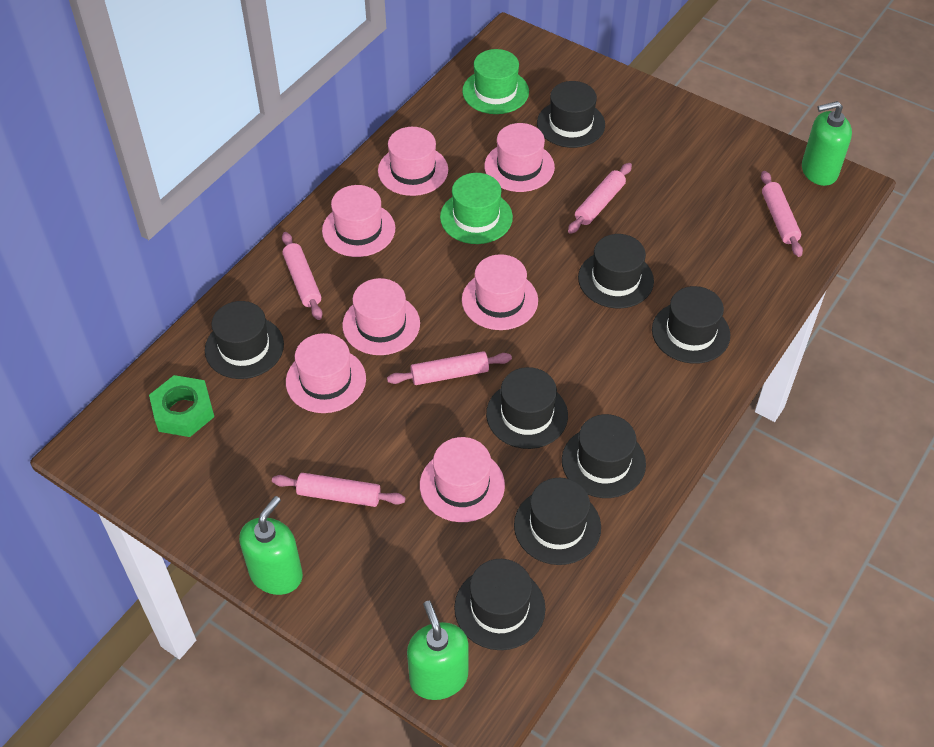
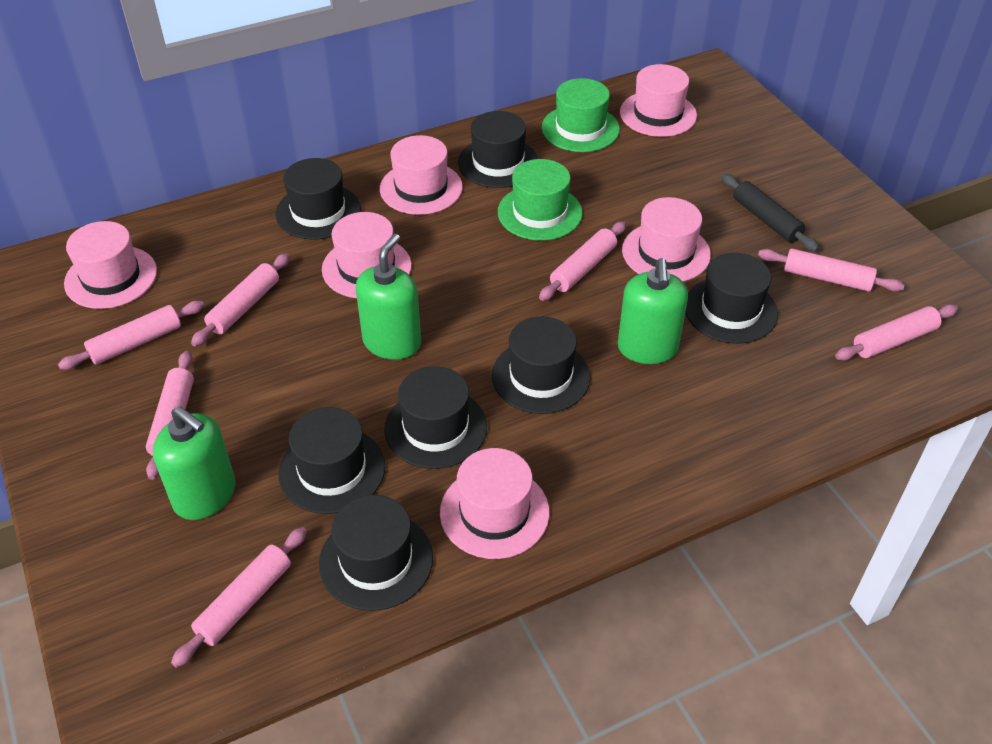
black hat: 8 -> 7
black rolling pin: 0 -> 1
green nut: 1 -> 0
pink hat: 7 -> 6
pink rolling pin: 5 -> 7

